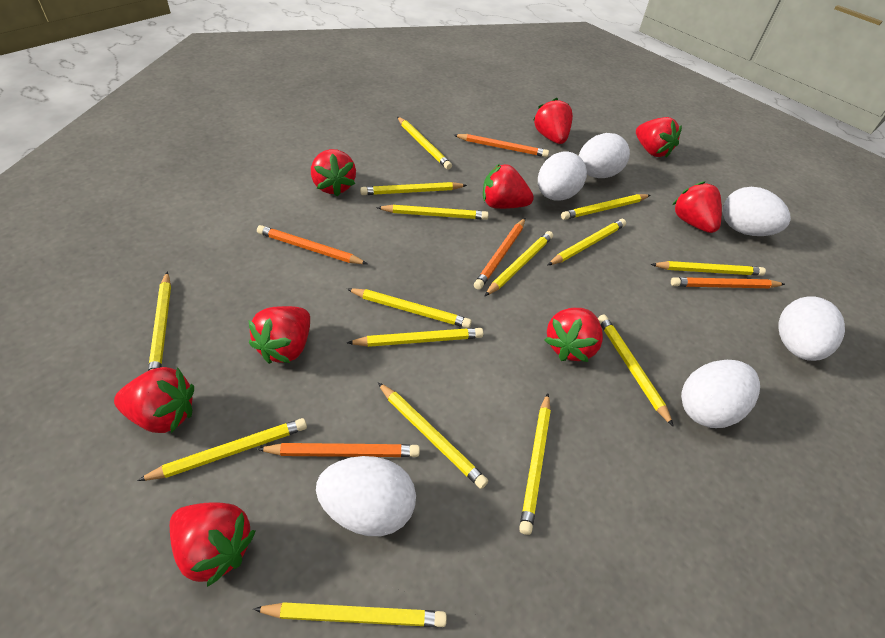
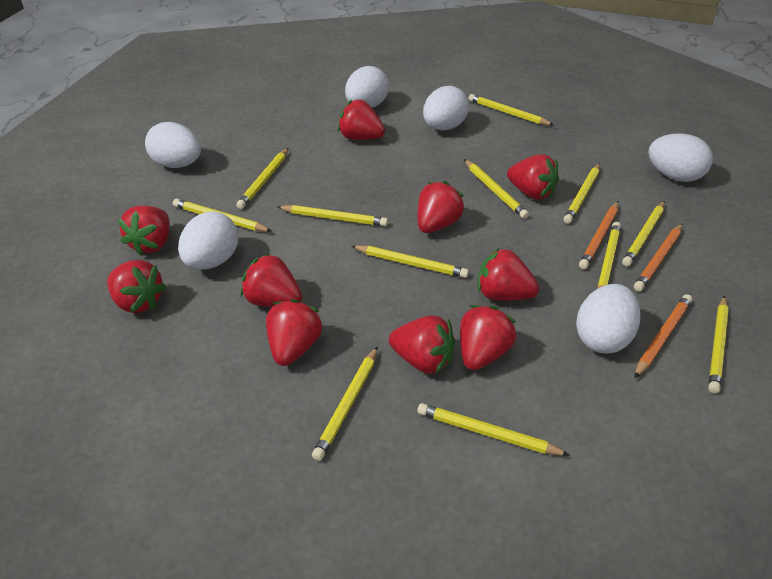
orange pencil: 5 -> 3
red strawberry: 9 -> 10
yellow pencil: 15 -> 12

